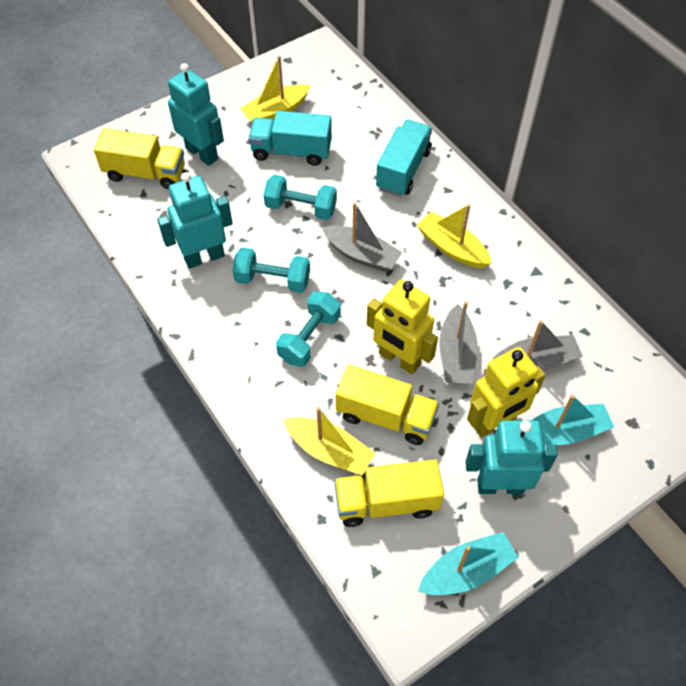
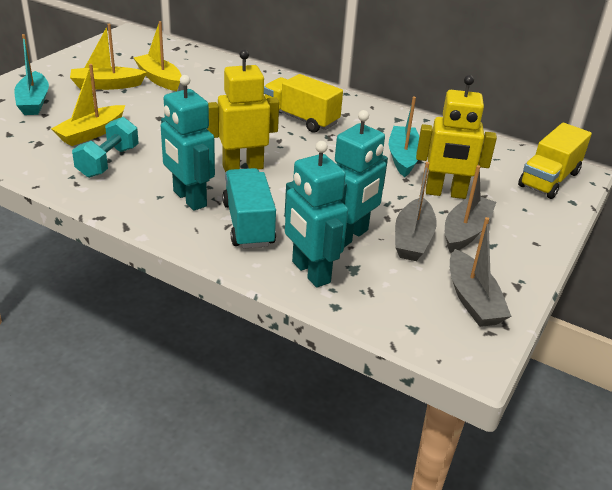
turquoise dumbbell: 3 -> 1
turquoise truck: 2 -> 1
yellow truck: 3 -> 2

